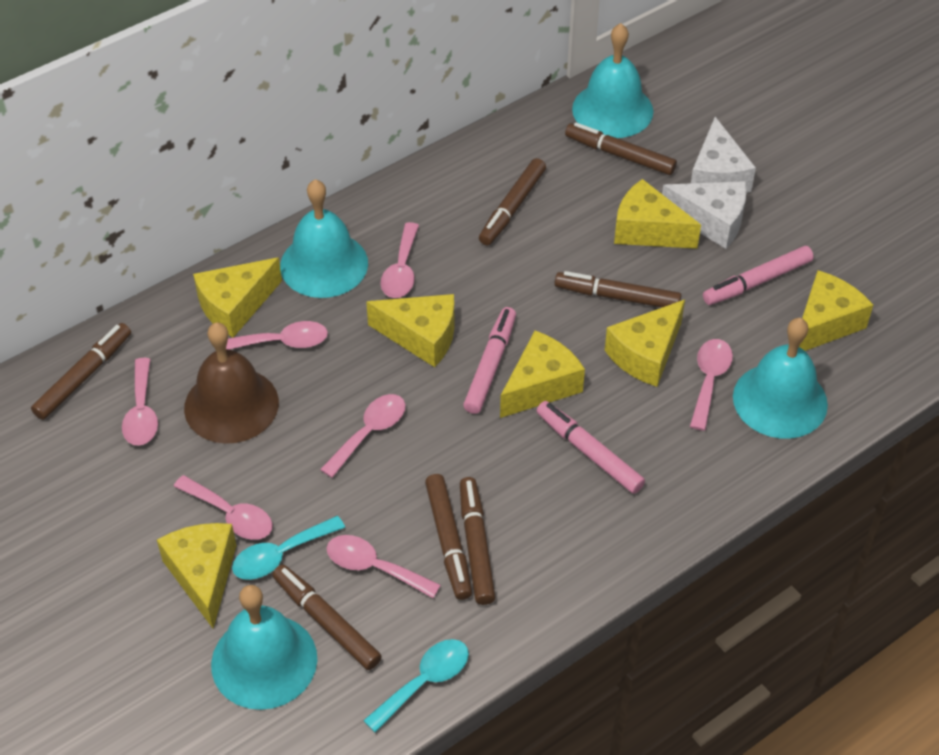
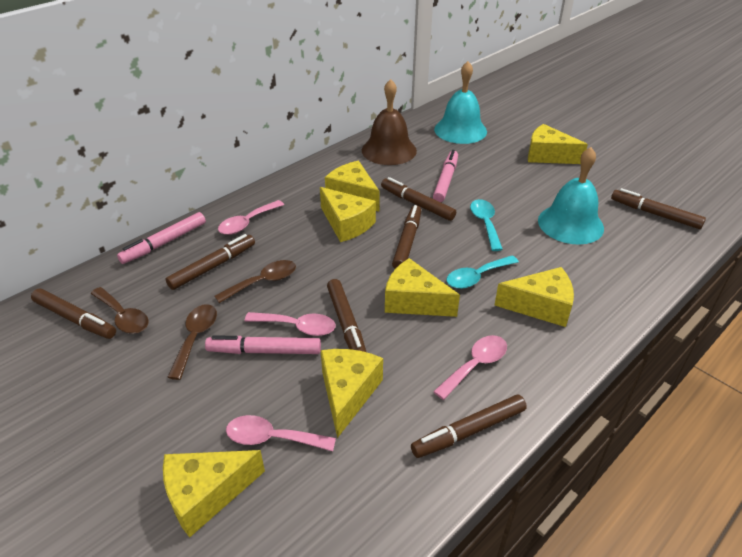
brown spoon: 0 -> 3
pink spoon: 7 -> 4
turquoise bell: 4 -> 2
white cheese: 2 -> 0

